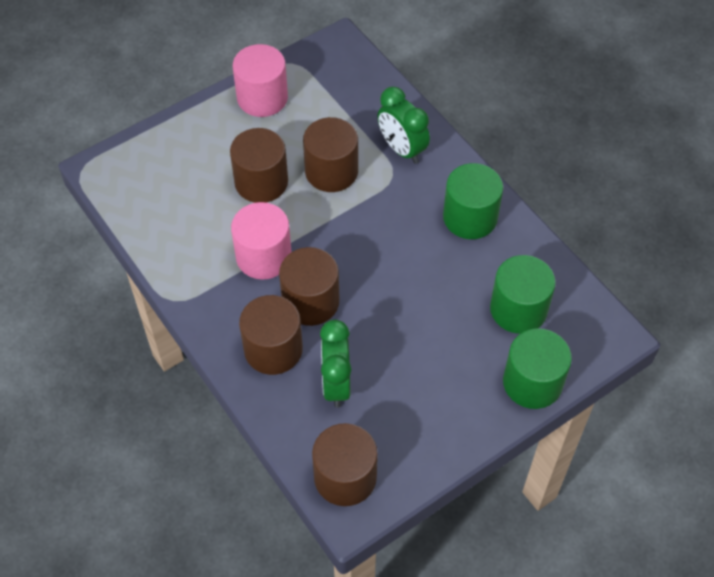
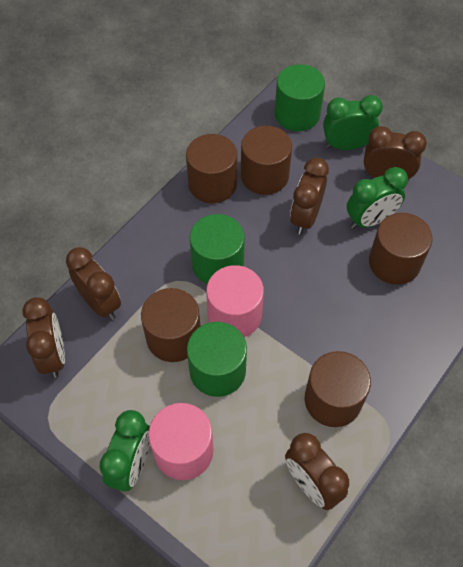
brown clock: 0 -> 5
green clock: 2 -> 3

